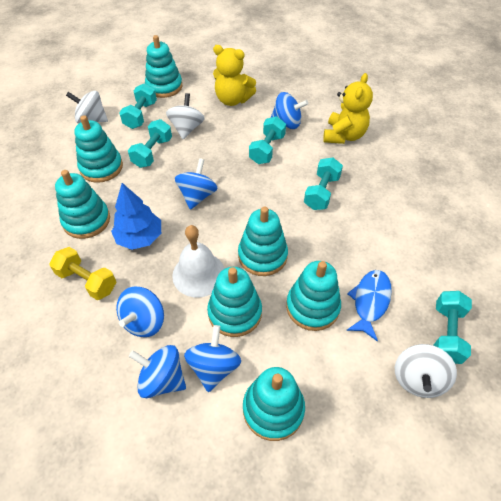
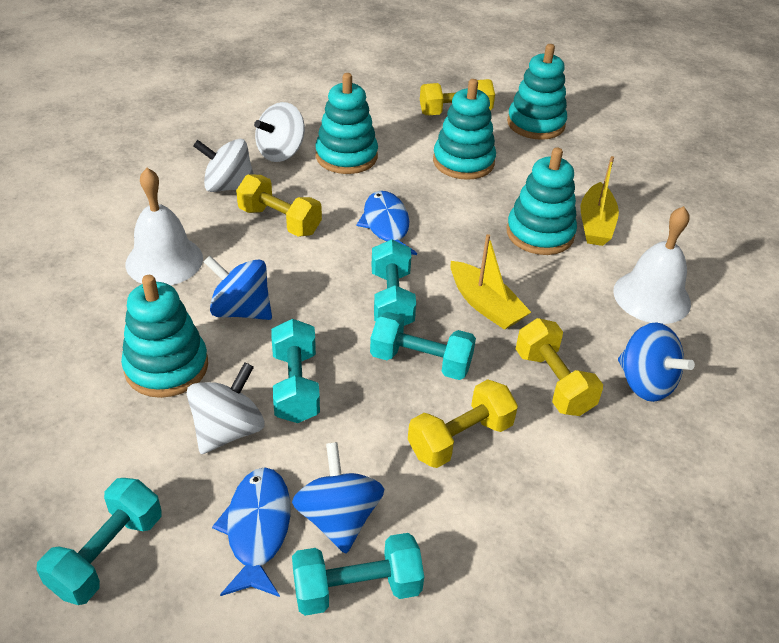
blue fish: 1 -> 2
blue spinning top: 5 -> 3
blue tree: 1 -> 0
turquoise stacking toy: 7 -> 5
white bell: 1 -> 2
yellow boat: 0 -> 2
yellow dumbbell: 1 -> 4
yellow teddy bear: 2 -> 0

